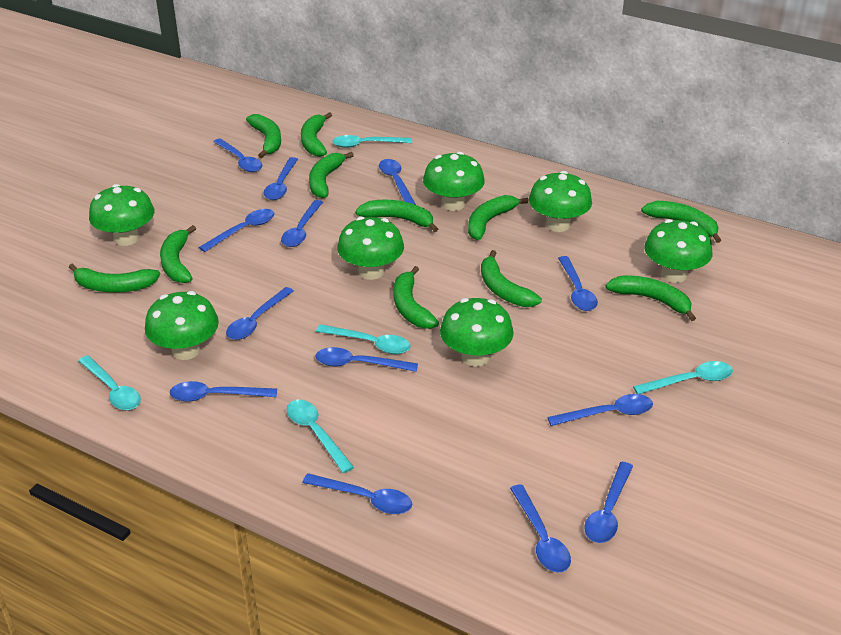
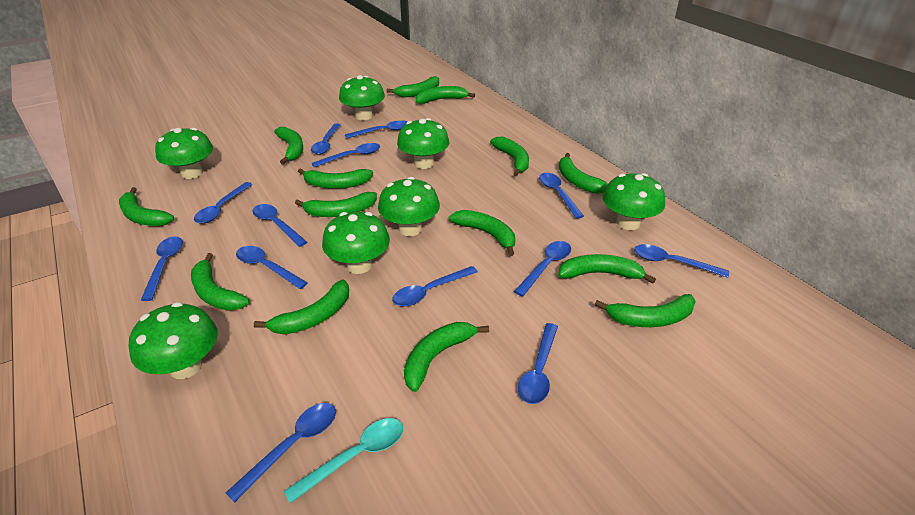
green banana: 11 -> 14
turquoise spoon: 5 -> 1

